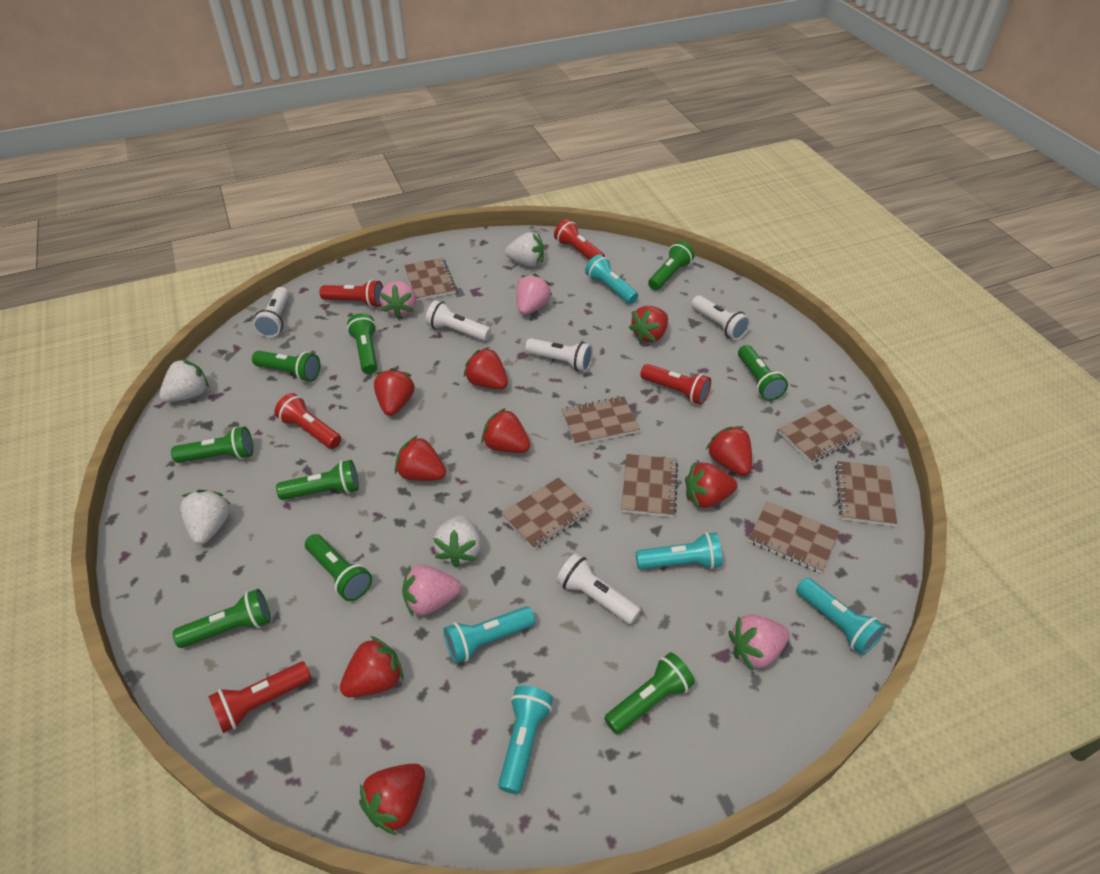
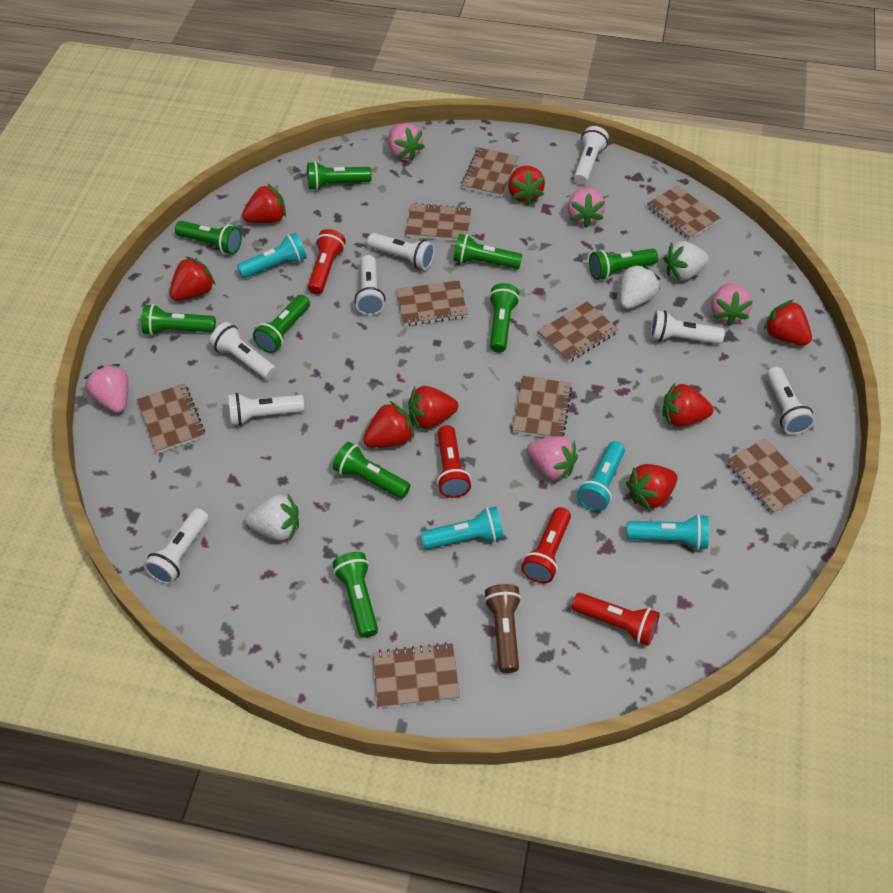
brown flashlight: 0 -> 1
brown notebook: 7 -> 9
pink strawberry: 4 -> 5
red flashlight: 5 -> 4
red strawberry: 9 -> 8
turquoise flashlight: 5 -> 4
white flashlight: 5 -> 8
white strawberry: 4 -> 3

